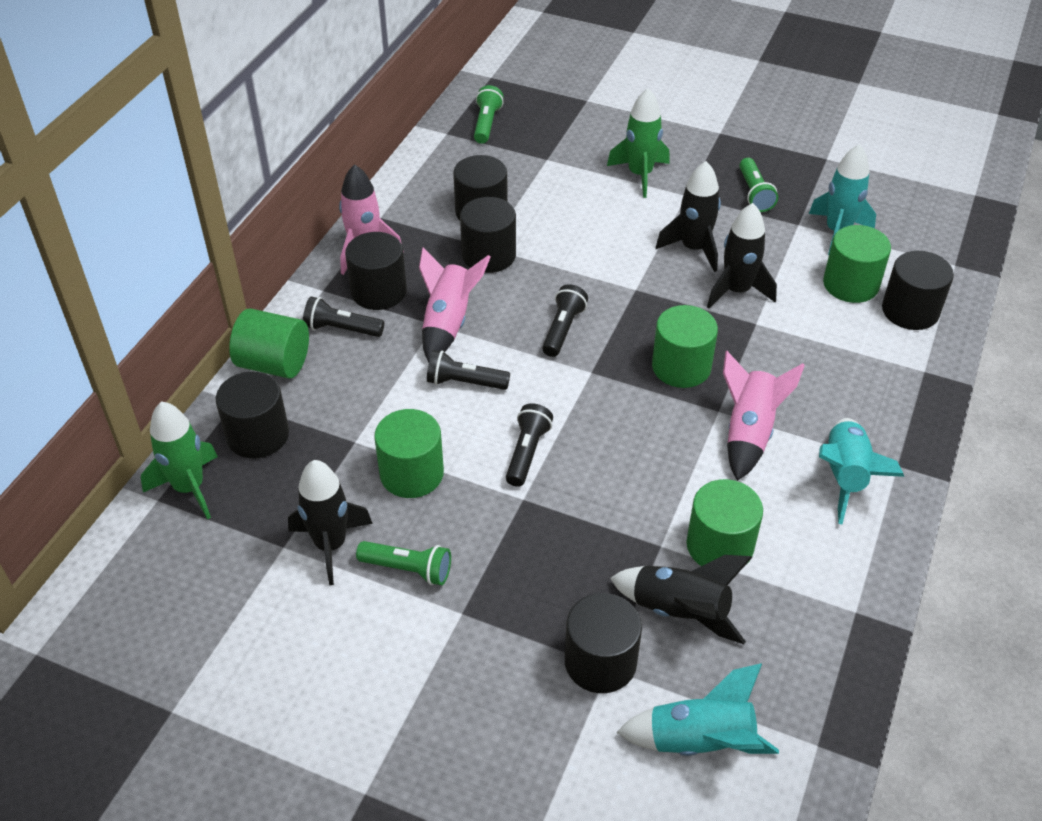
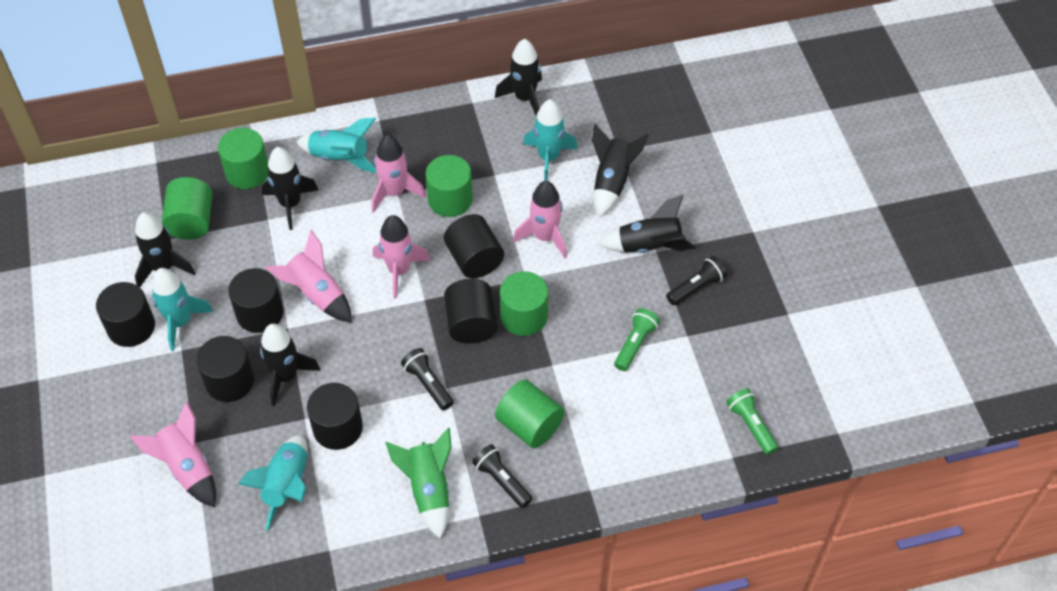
black flashlight: 4 -> 3
black rocket: 4 -> 6
green flashlight: 3 -> 2
green rocket: 2 -> 1
pink rocket: 3 -> 5
turquoise rocket: 3 -> 4

